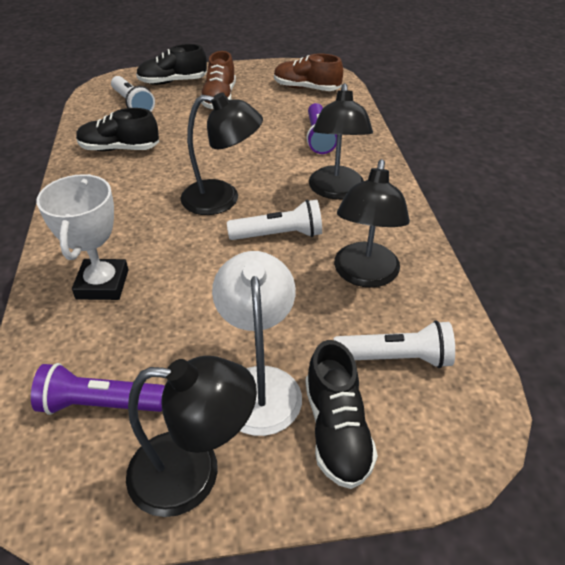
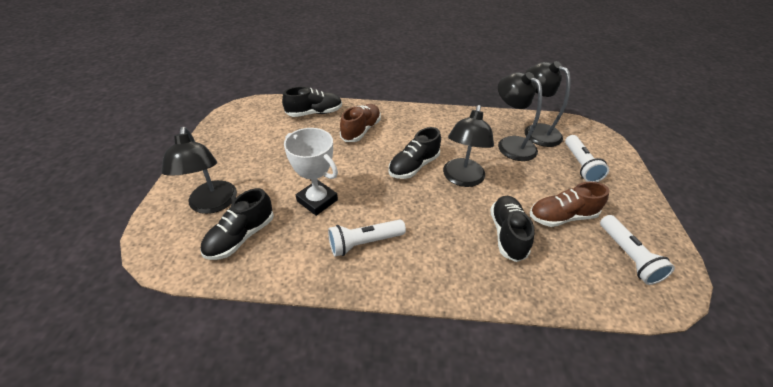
black shoe: 3 -> 4
purple flashlight: 2 -> 0
white lamp: 1 -> 0

